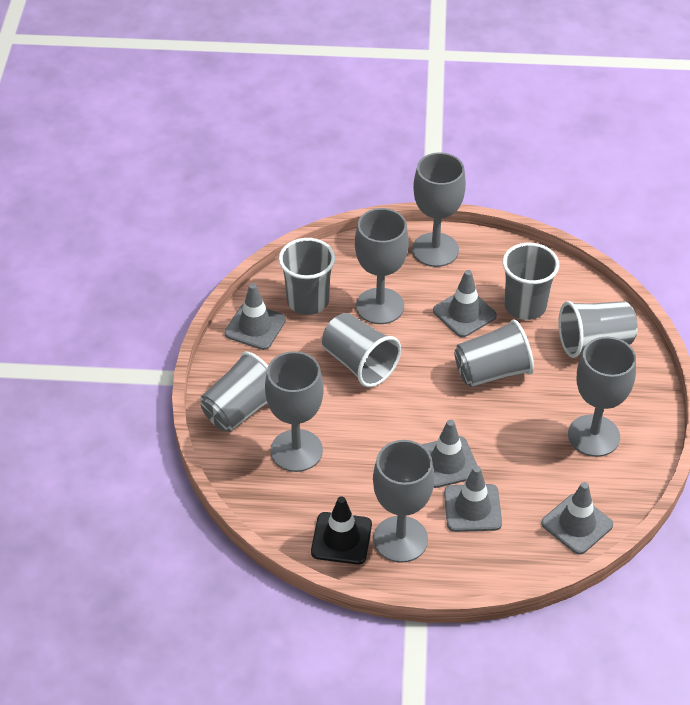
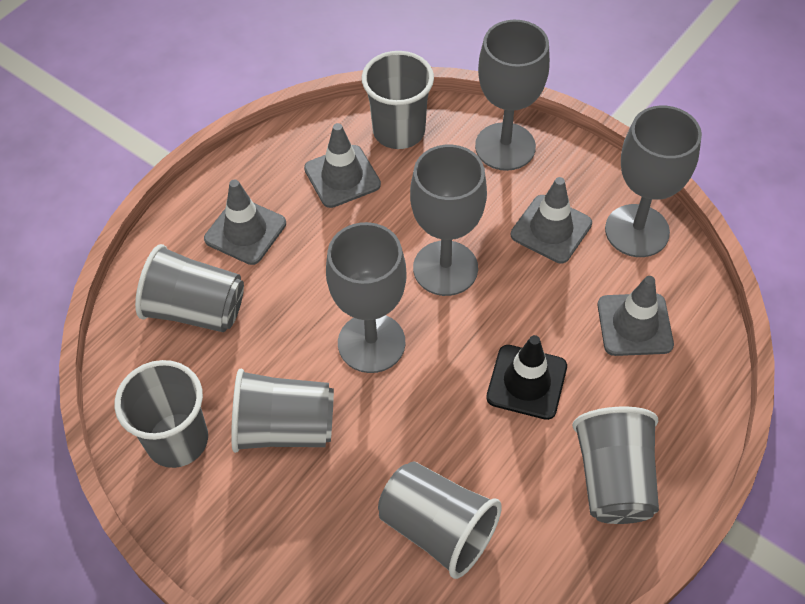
grey goblet: 5 -> 4
grey traffic cone: 5 -> 4

